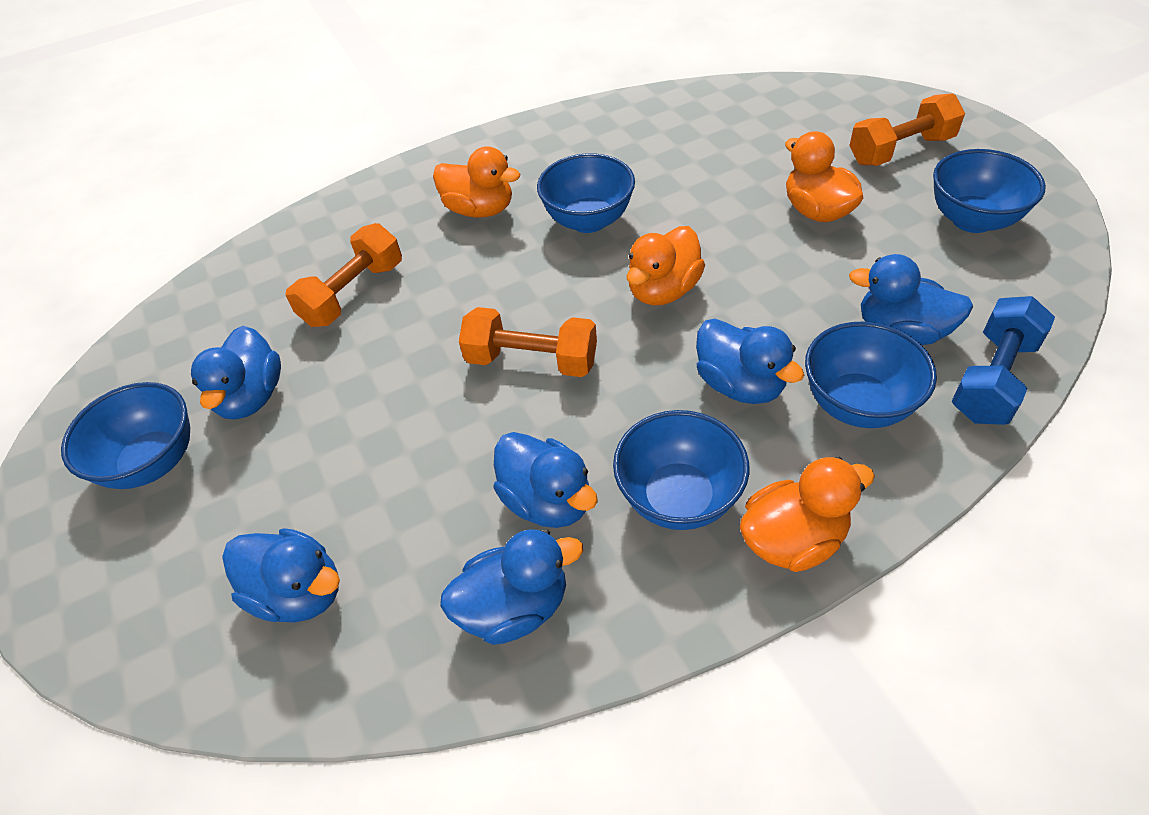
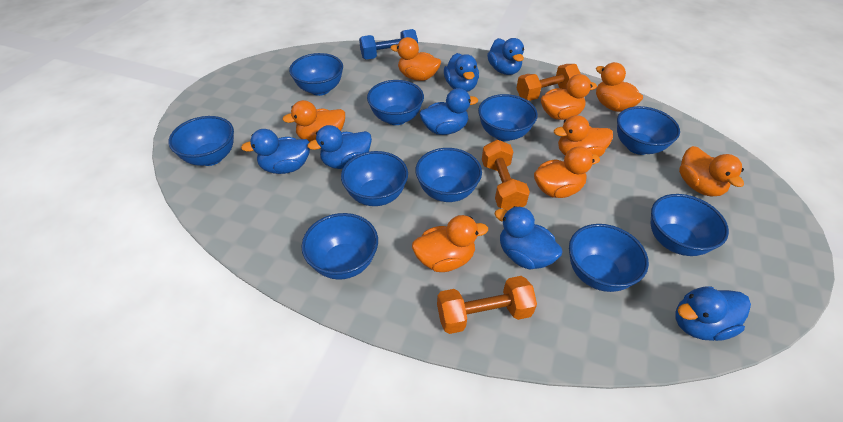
blue bowl: 5 -> 10
blue duck: 6 -> 7
orange duck: 4 -> 8

